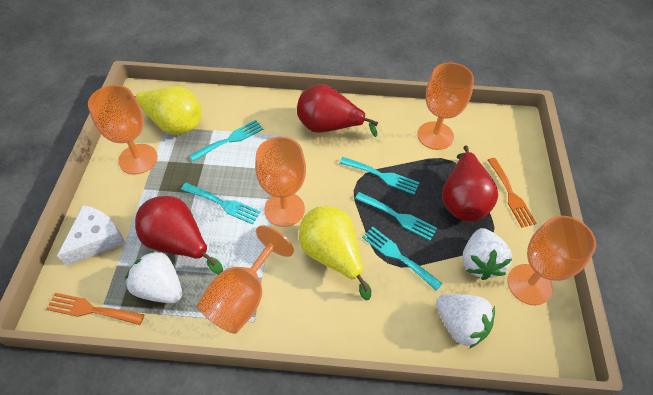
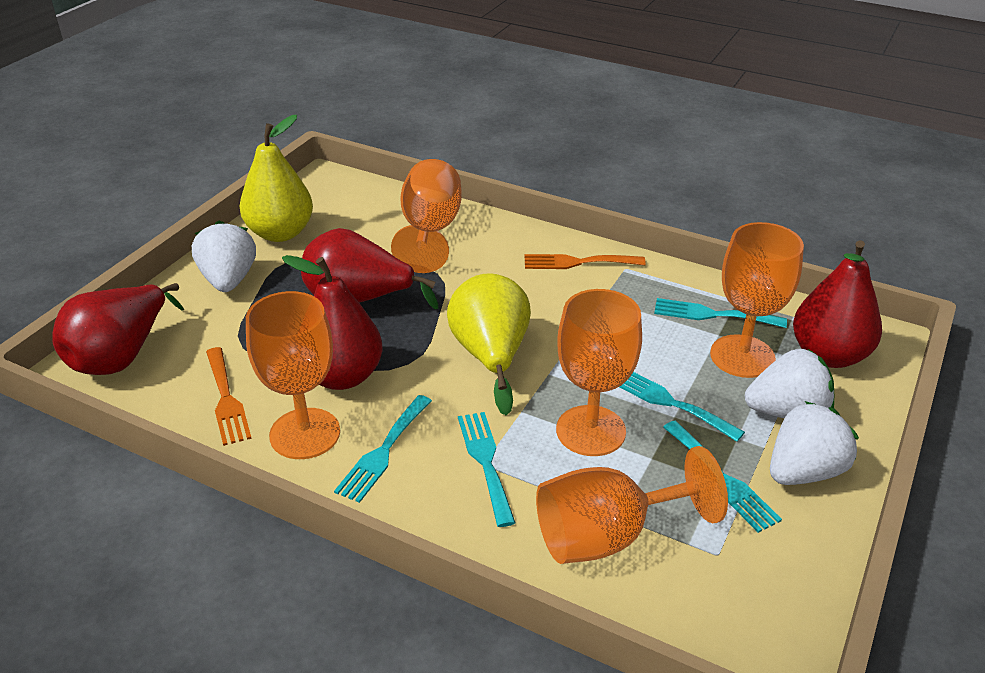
red pear: 3 -> 4
white cheese: 1 -> 0

